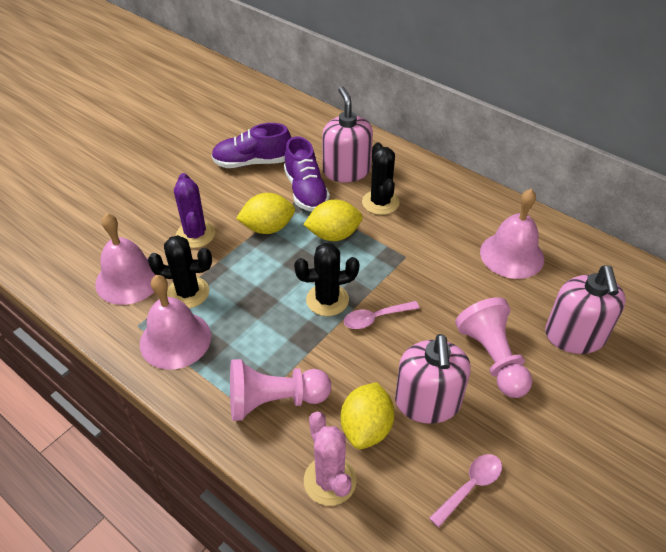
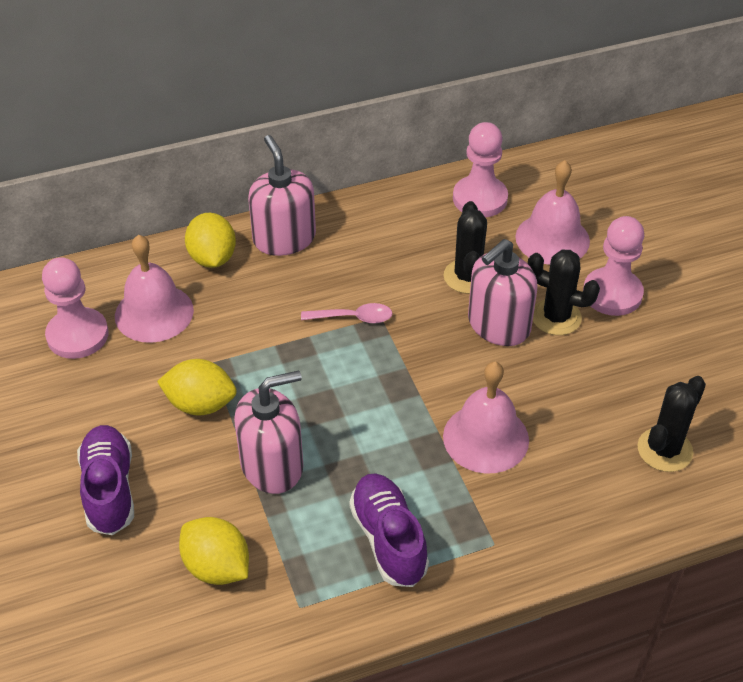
pink cactus: 1 -> 0
pink pawn: 2 -> 3
pink spoon: 2 -> 1
purple cactus: 1 -> 0

